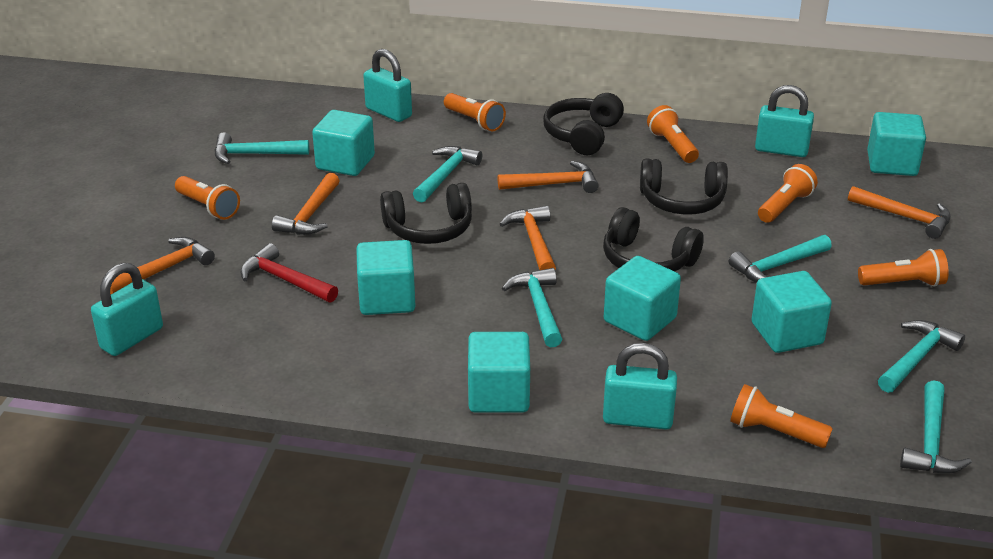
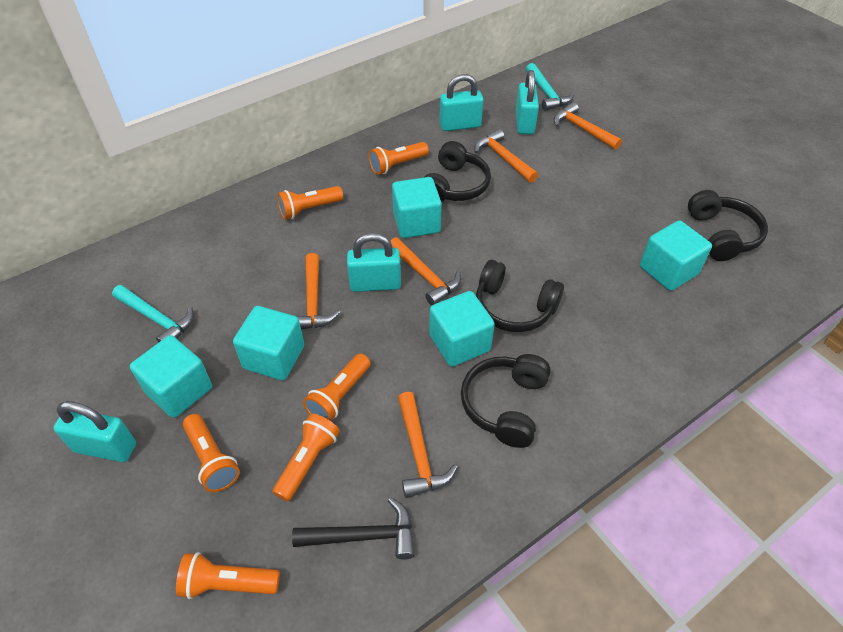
black hammer: 0 -> 1
red hammer: 1 -> 0
turquoise cube: 6 -> 5
turquoise hammer: 6 -> 2

